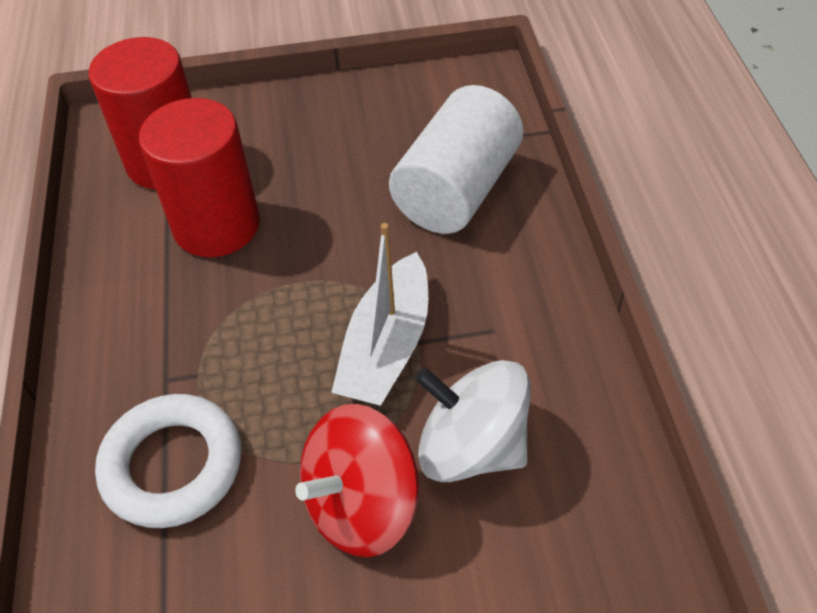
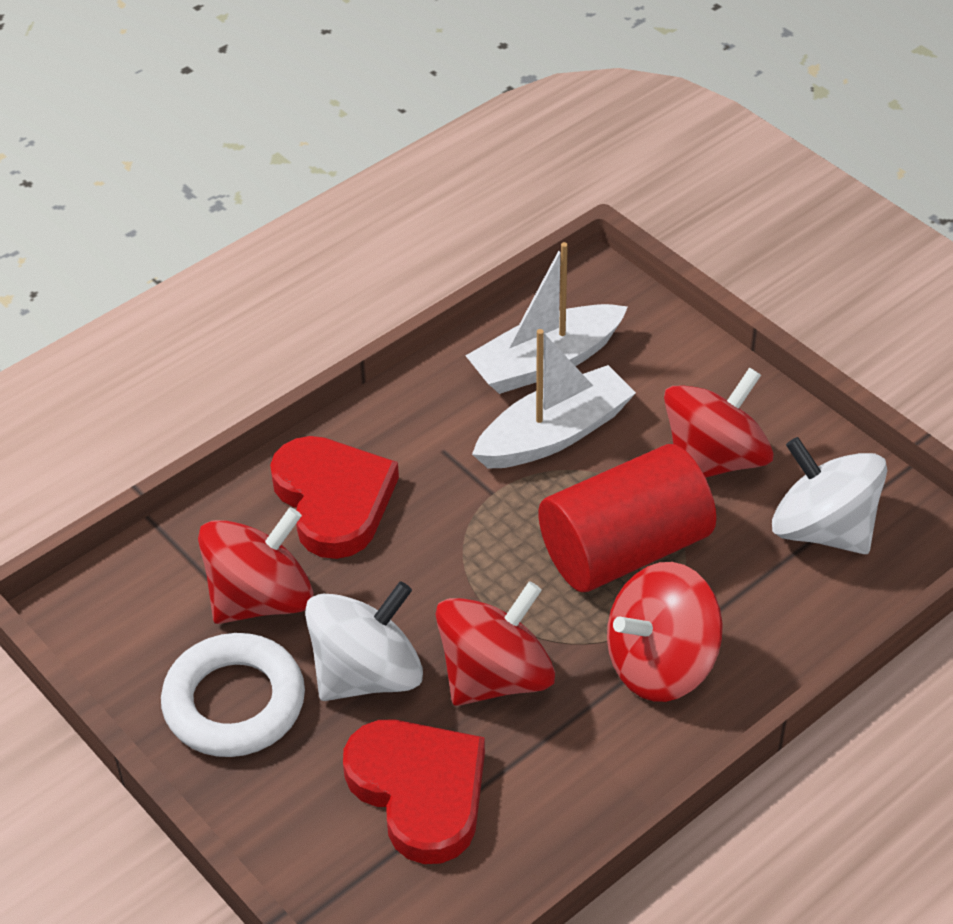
red cylinder: 2 -> 1
red heart: 0 -> 2
red spinning top: 1 -> 4
white boat: 1 -> 2
white cylinder: 1 -> 0
white spinning top: 1 -> 2

